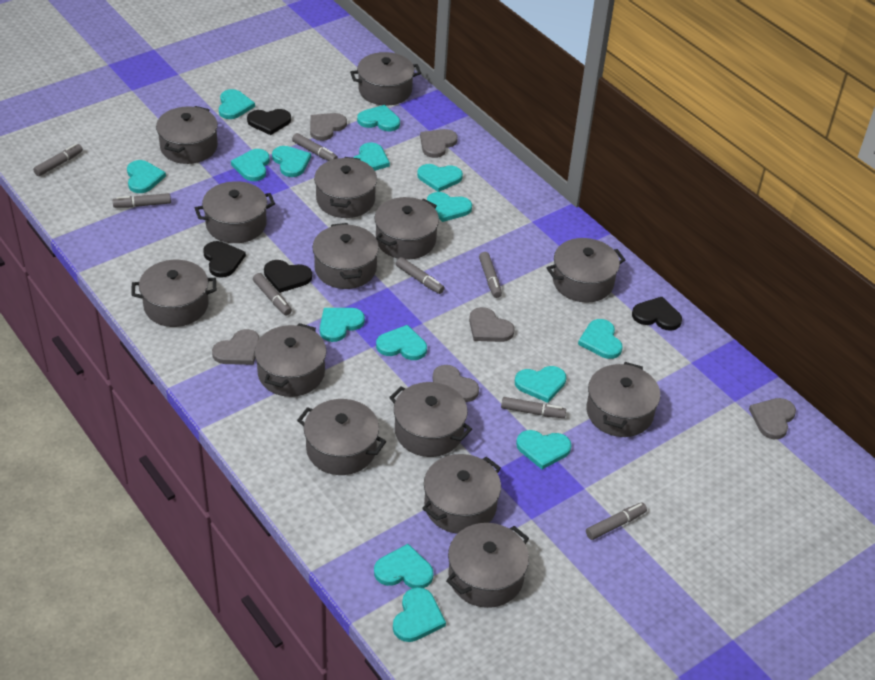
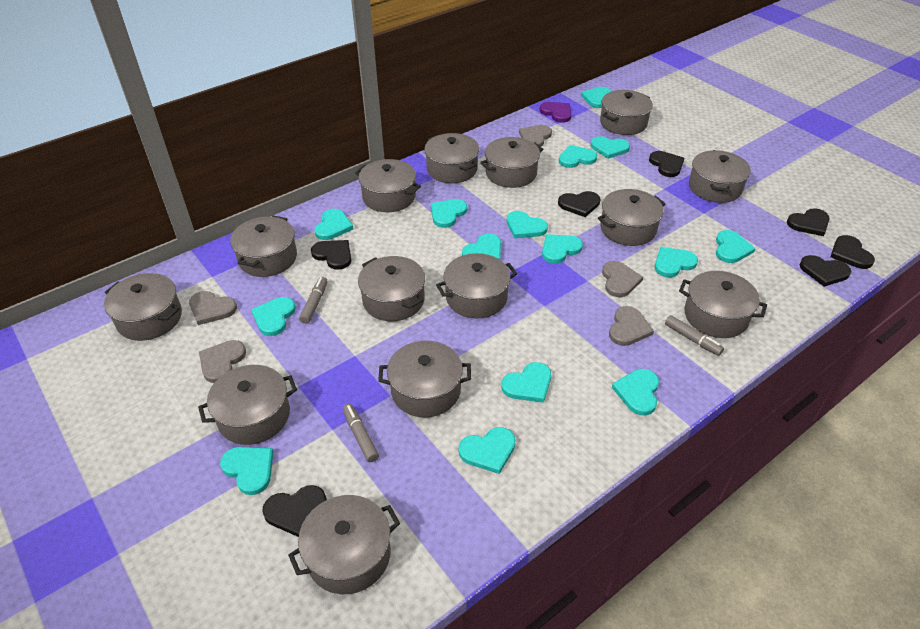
black heart: 4 -> 7
grey heart: 6 -> 5
grey marker: 8 -> 3
purple heart: 0 -> 1

